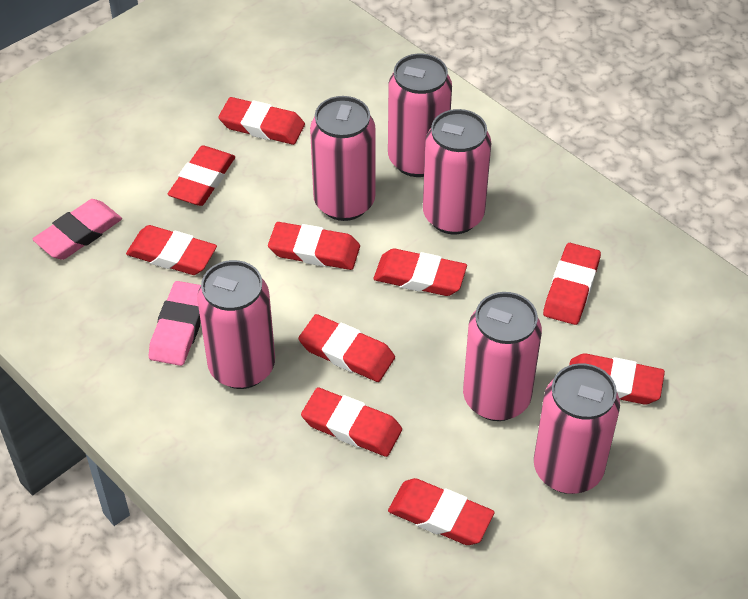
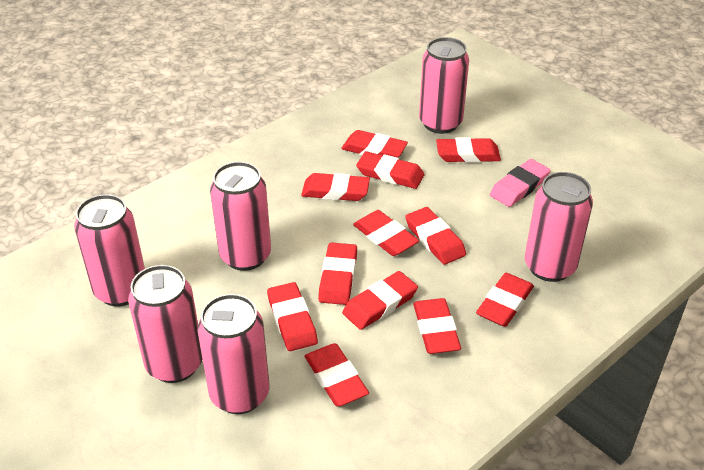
pink eraser: 2 -> 1
red eraser: 10 -> 12

